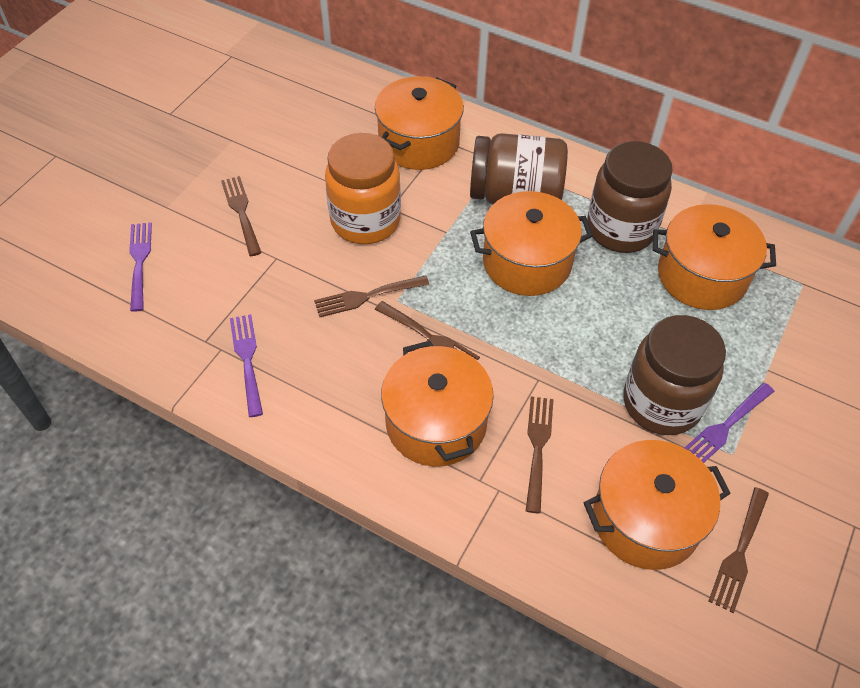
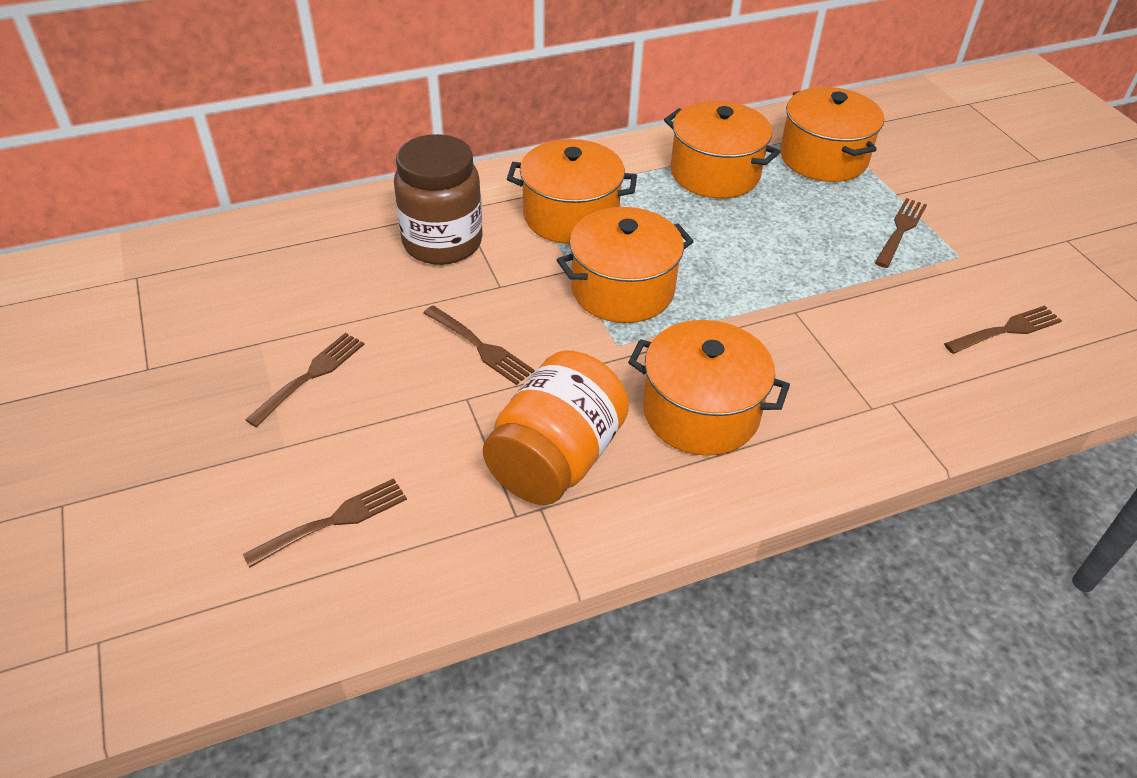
brown jar: 3 -> 1
purple fork: 3 -> 0

